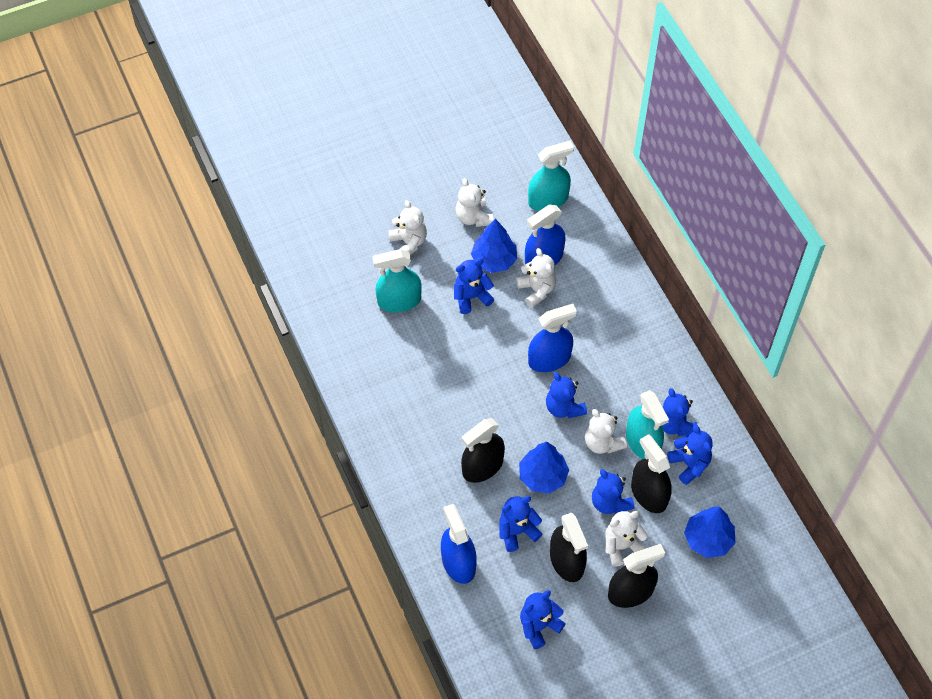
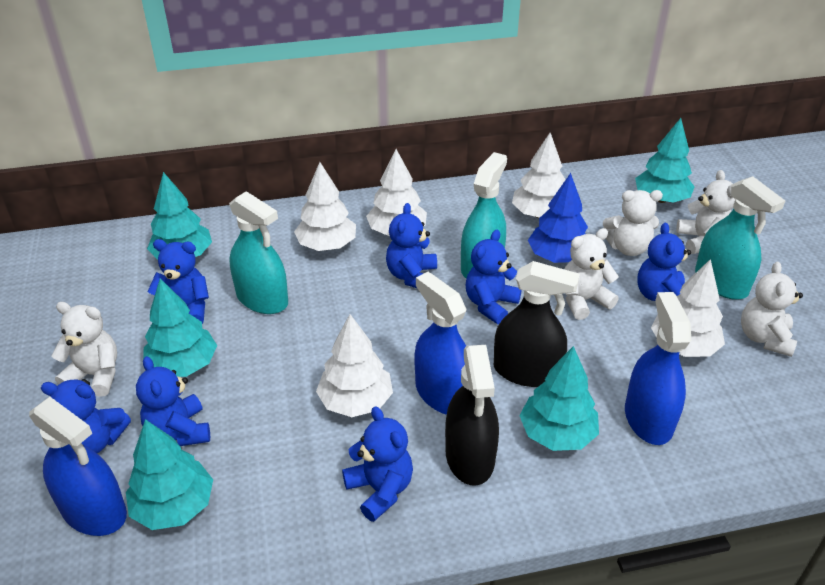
black spray bottle: 4 -> 2
blue tree: 3 -> 1
turquoise tree: 0 -> 5
white tree: 0 -> 5

